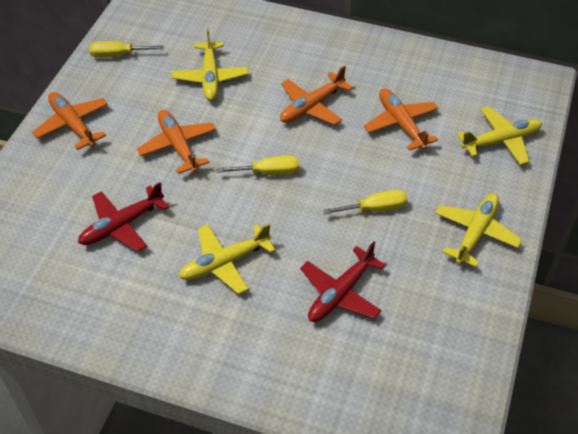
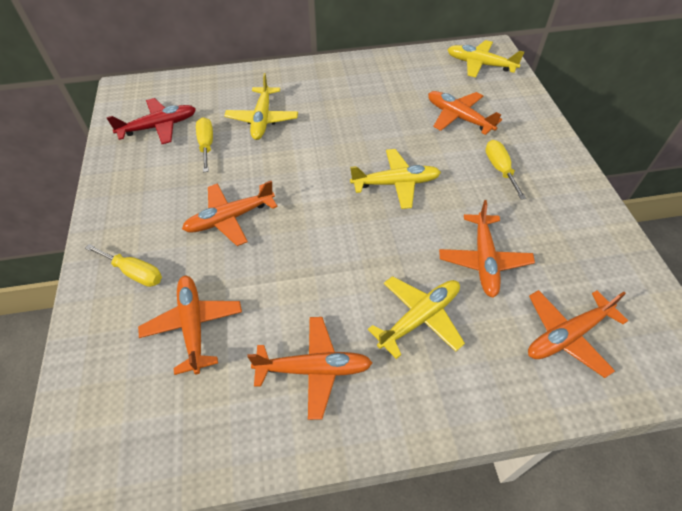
orange plane: 4 -> 6
red plane: 2 -> 1

